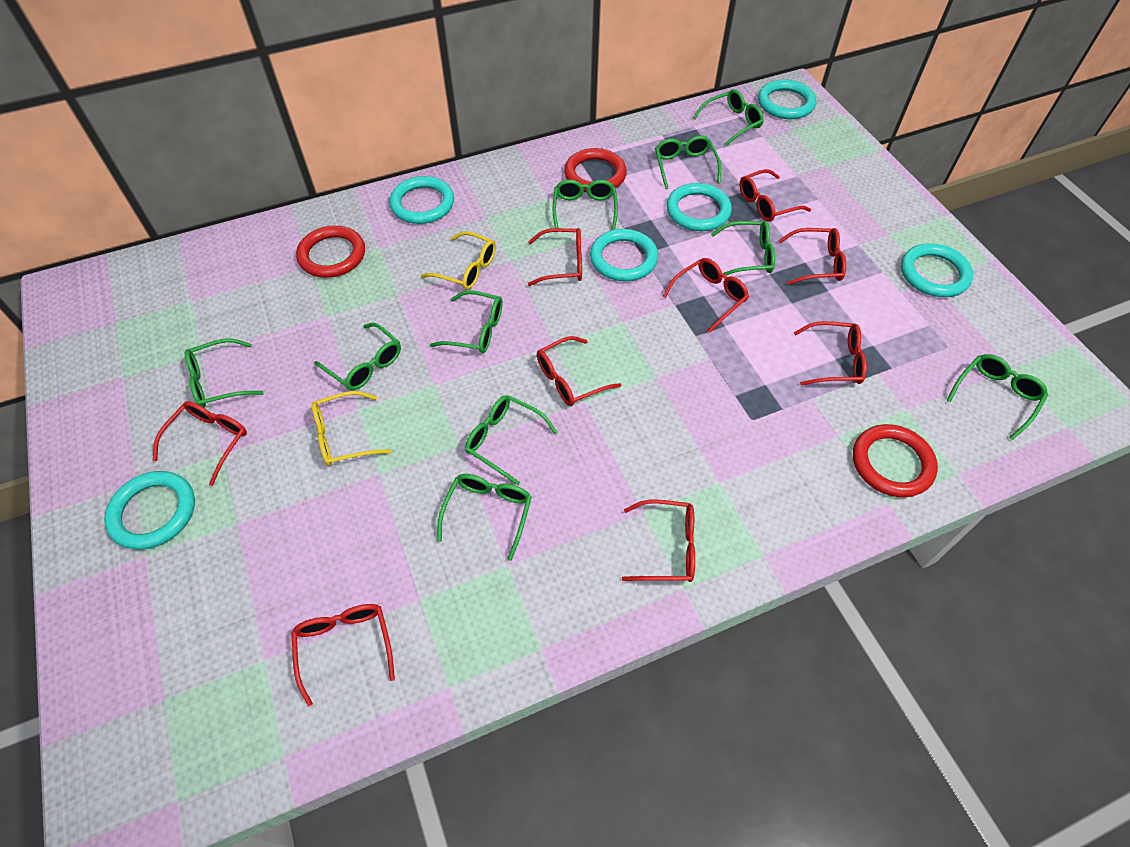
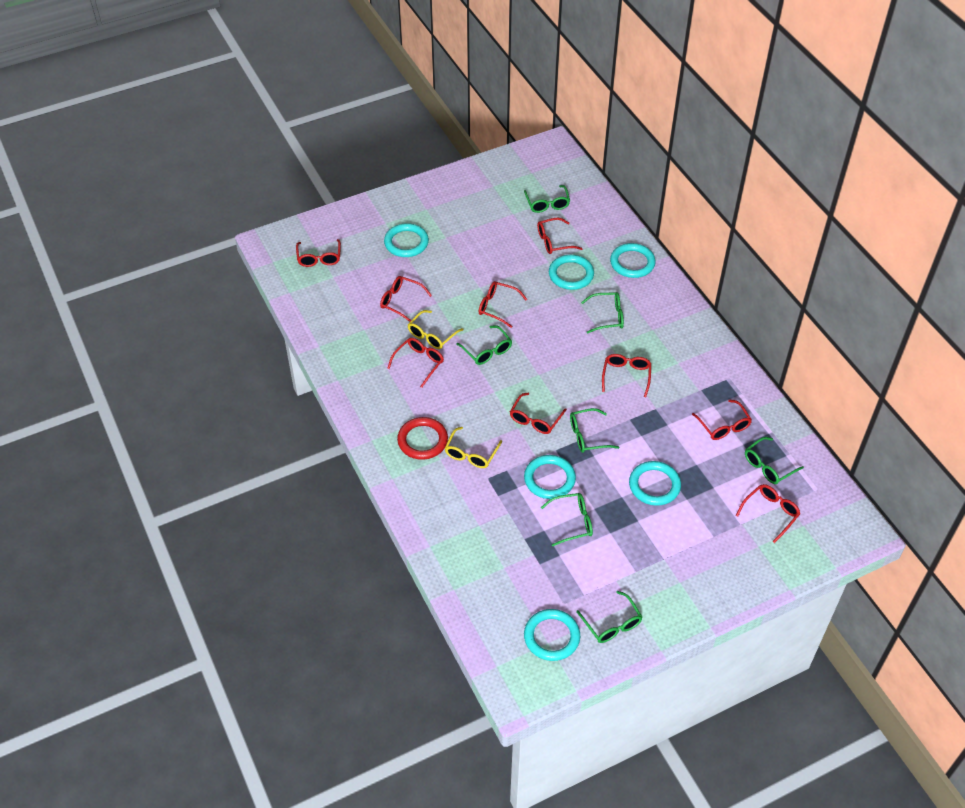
green glasses: 10 -> 7
red ring: 3 -> 1

